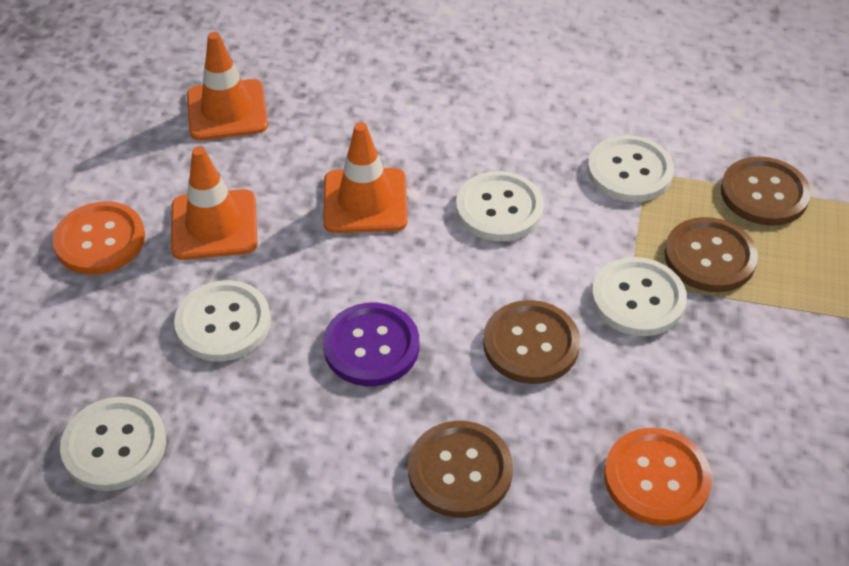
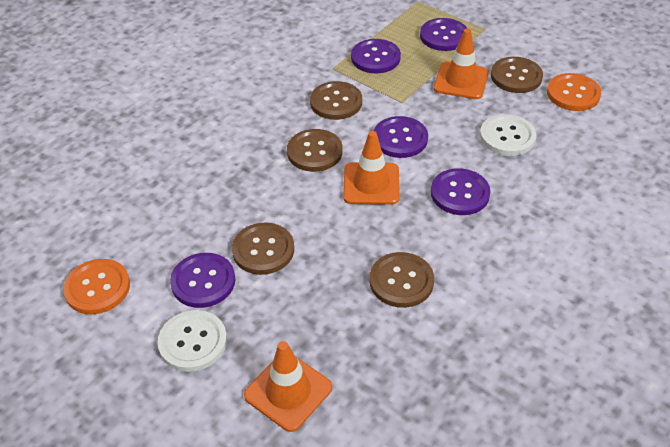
brown button: 4 -> 5
purple button: 1 -> 5
white button: 5 -> 2

